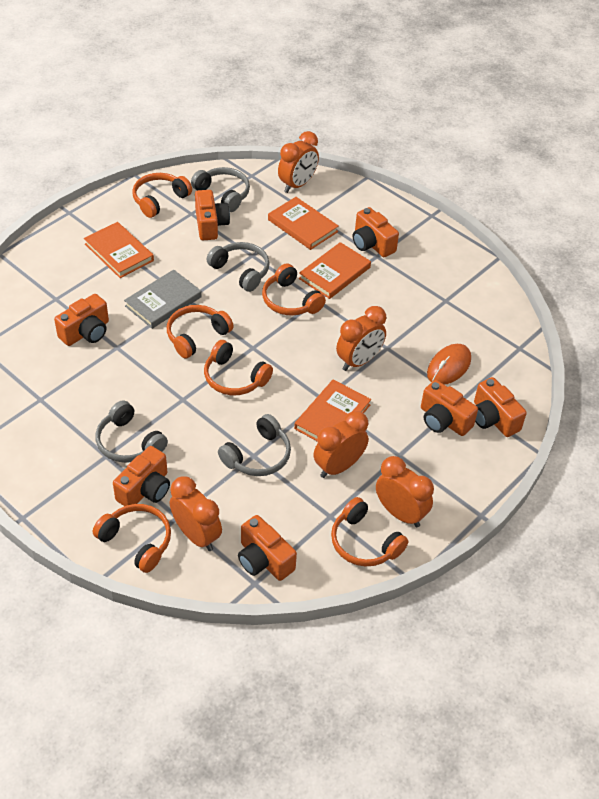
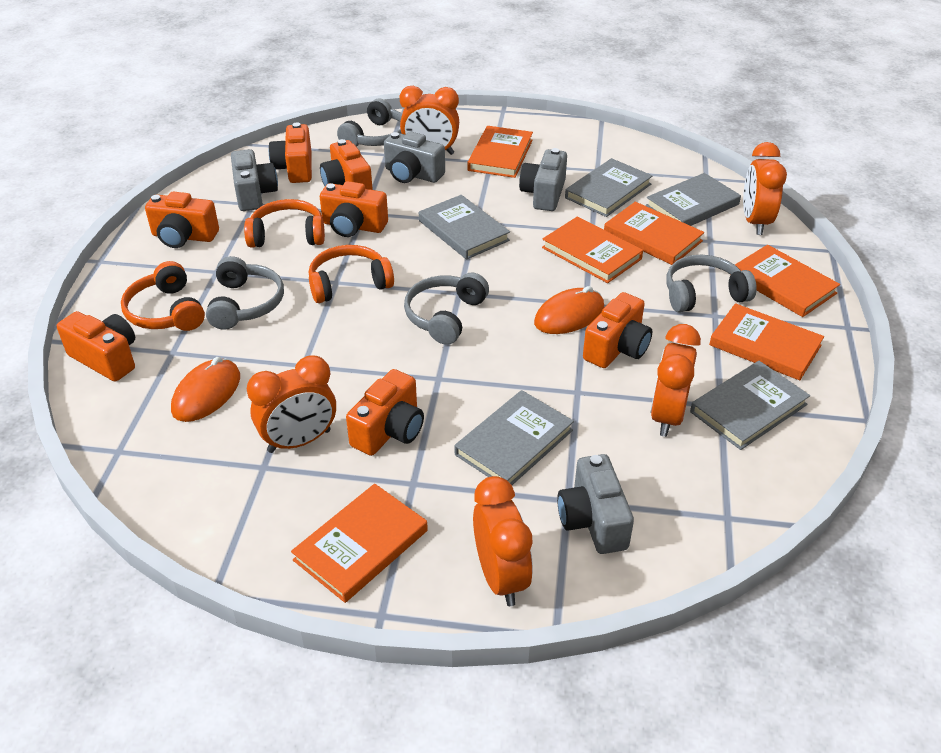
grey book: 1 -> 5
grey camera: 0 -> 4
orange book: 4 -> 6
orange headphones: 6 -> 3
orange mouse: 1 -> 2

